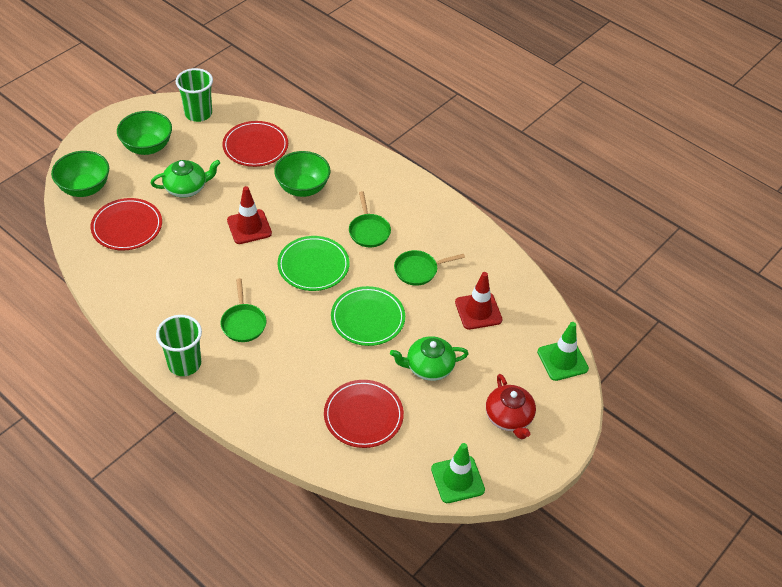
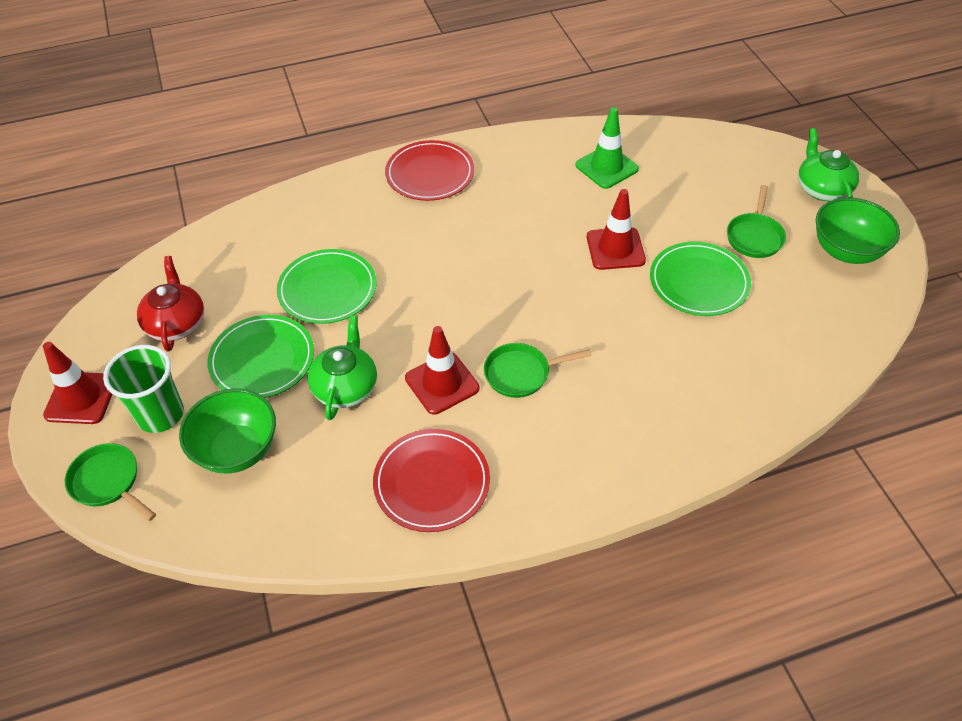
green bowl: 3 -> 2
green cup: 2 -> 1
green plate: 2 -> 3
green traffic cone: 2 -> 1
red plate: 3 -> 2
red traffic cone: 2 -> 3

